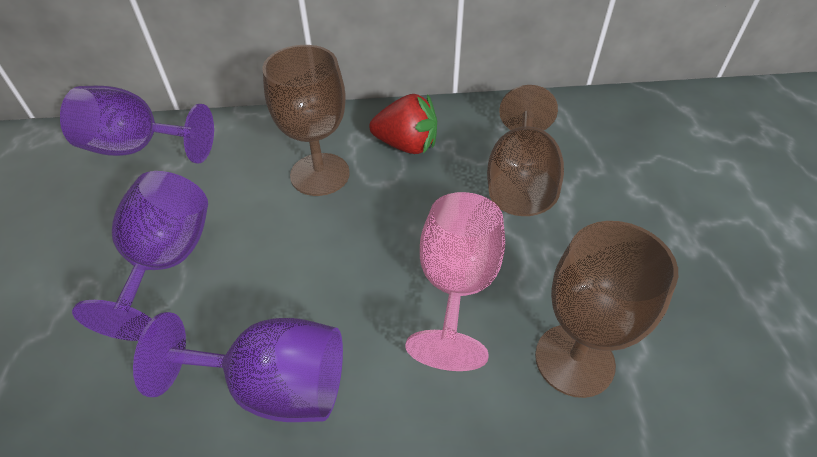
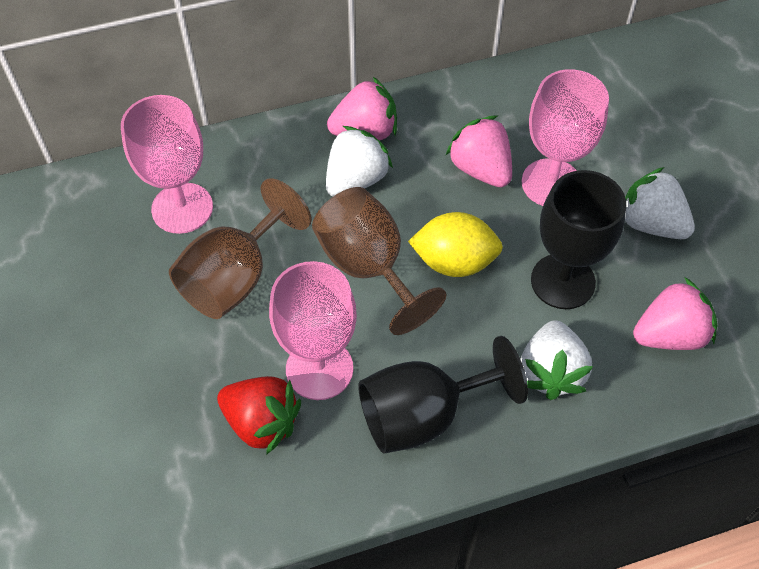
black goblet: 0 -> 2
brown goblet: 3 -> 2
pink goblet: 1 -> 3
pink strawberry: 0 -> 3
purple goblet: 3 -> 0
white strawberry: 0 -> 3
yellow lemon: 0 -> 1

